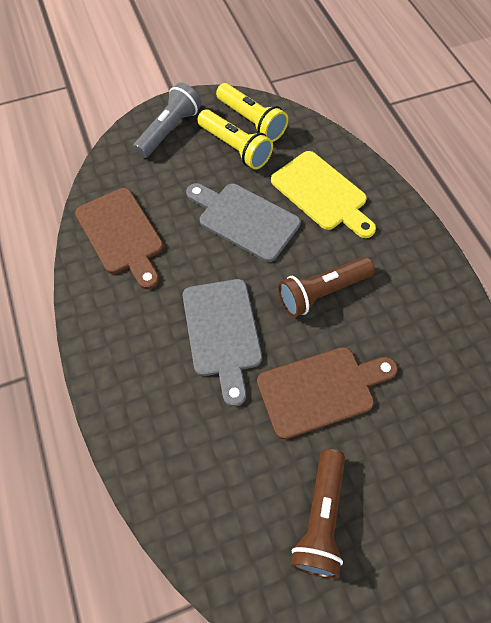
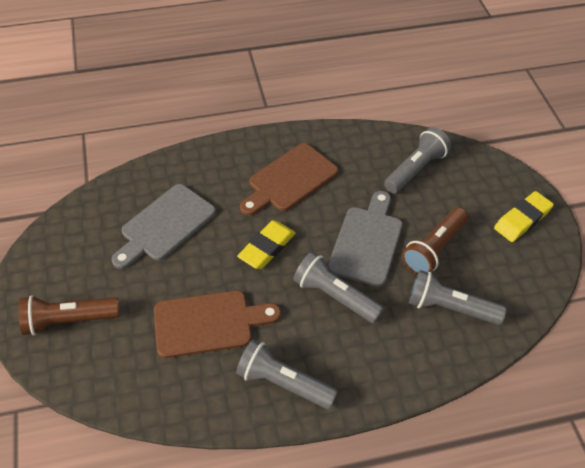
grey flashlight: 1 -> 4
yellow cutting board: 1 -> 0
yellow eraser: 0 -> 2
yellow flashlight: 2 -> 0

